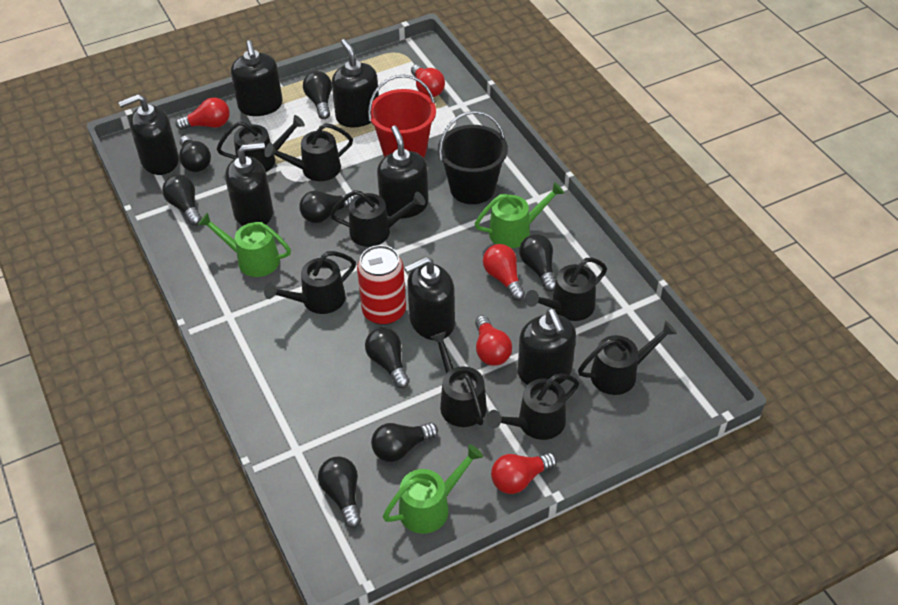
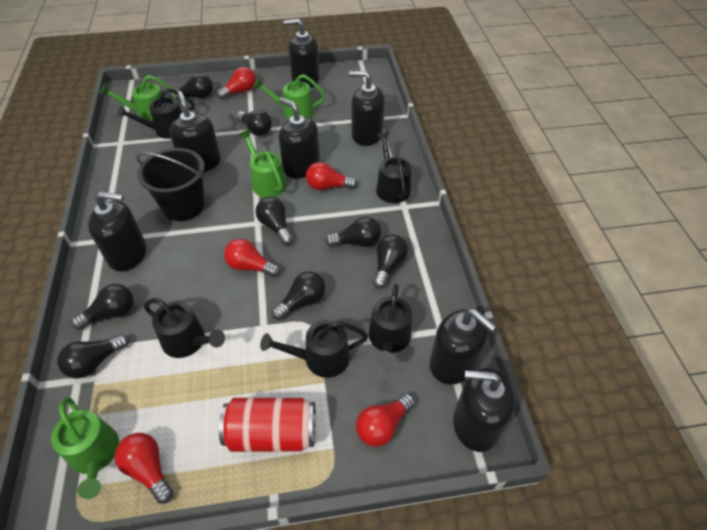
black watering can: 8 -> 5
green watering can: 3 -> 4
red bucket: 1 -> 0

